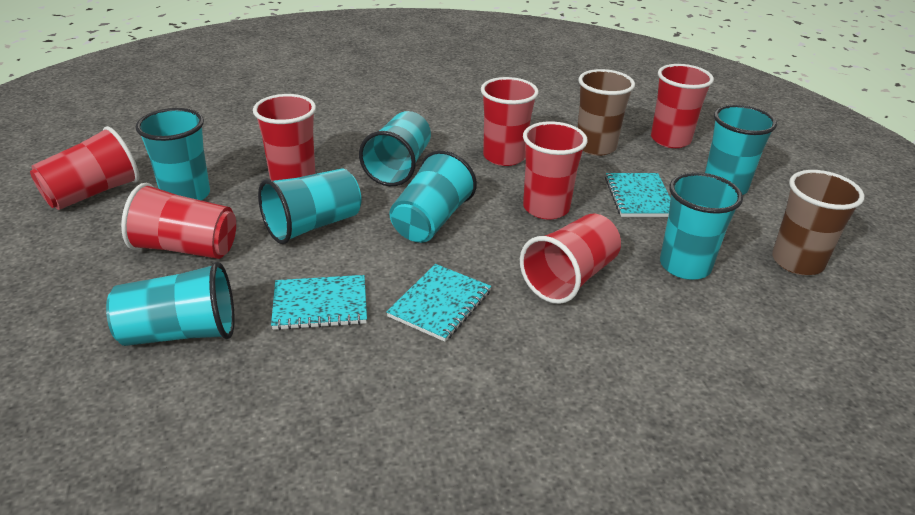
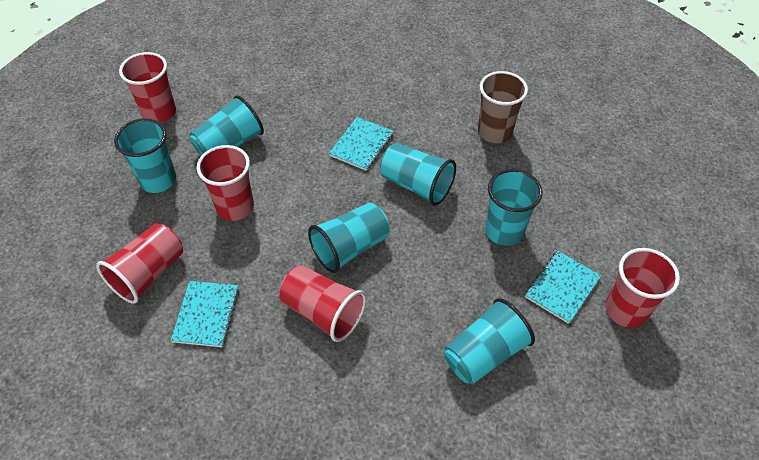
brown cup: 2 -> 1
red cup: 7 -> 5
turquoise cup: 7 -> 6

